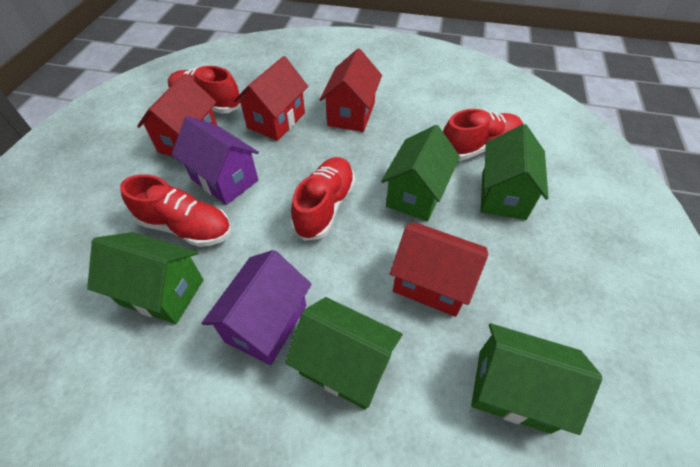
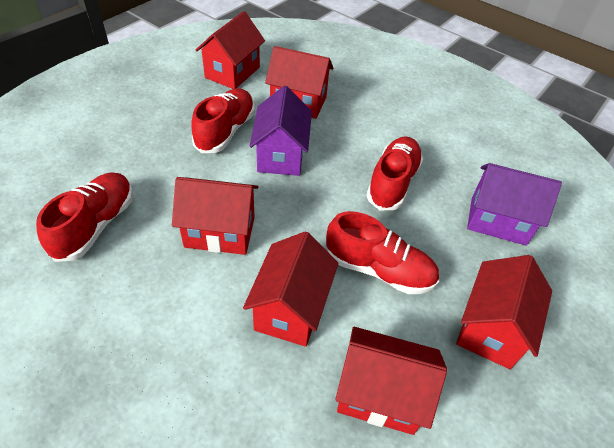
green house: 5 -> 0
red house: 4 -> 6

